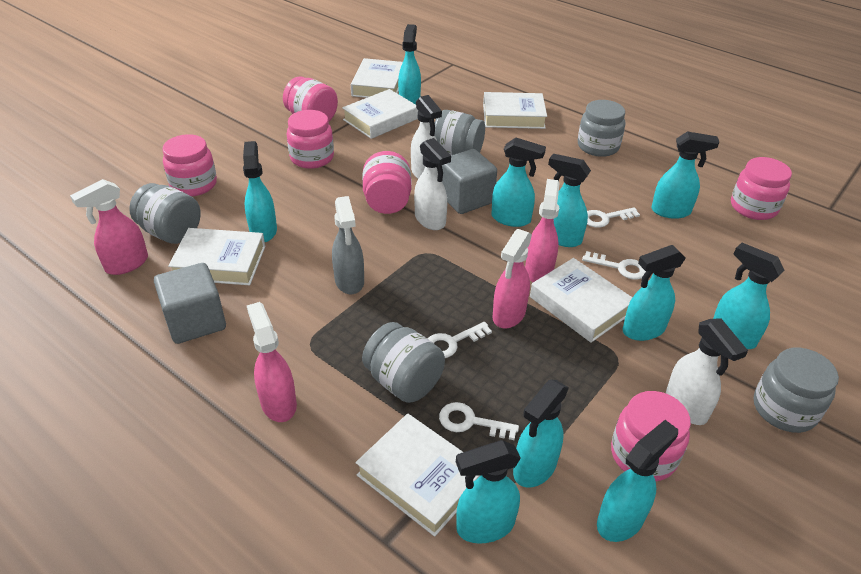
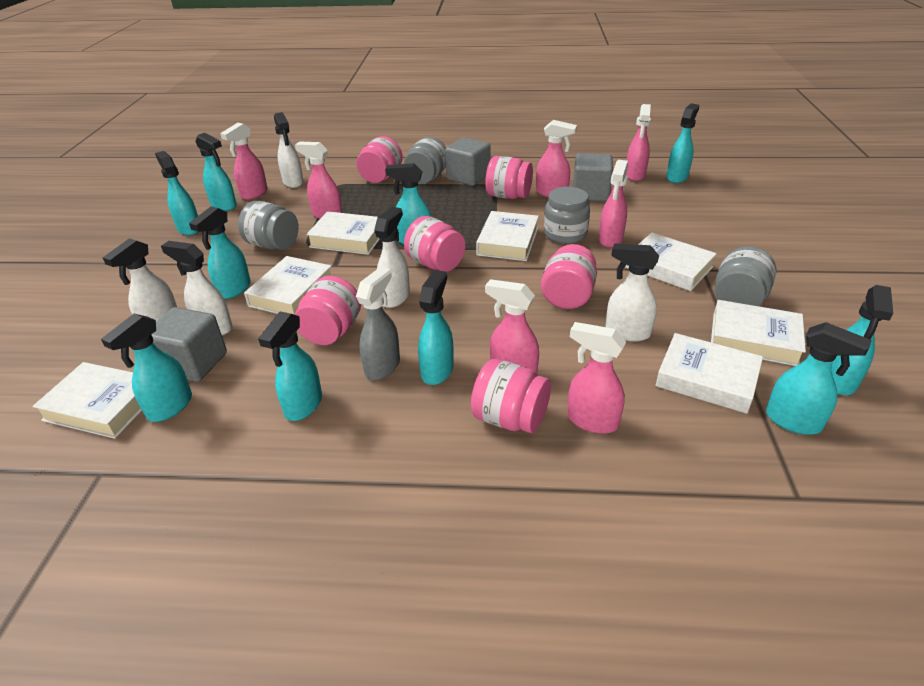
grey cube: 2 -> 3
grey jar: 5 -> 4
pink spray bottle: 4 -> 7
white book: 6 -> 7
white key: 4 -> 0
white spray bottle: 3 -> 5

